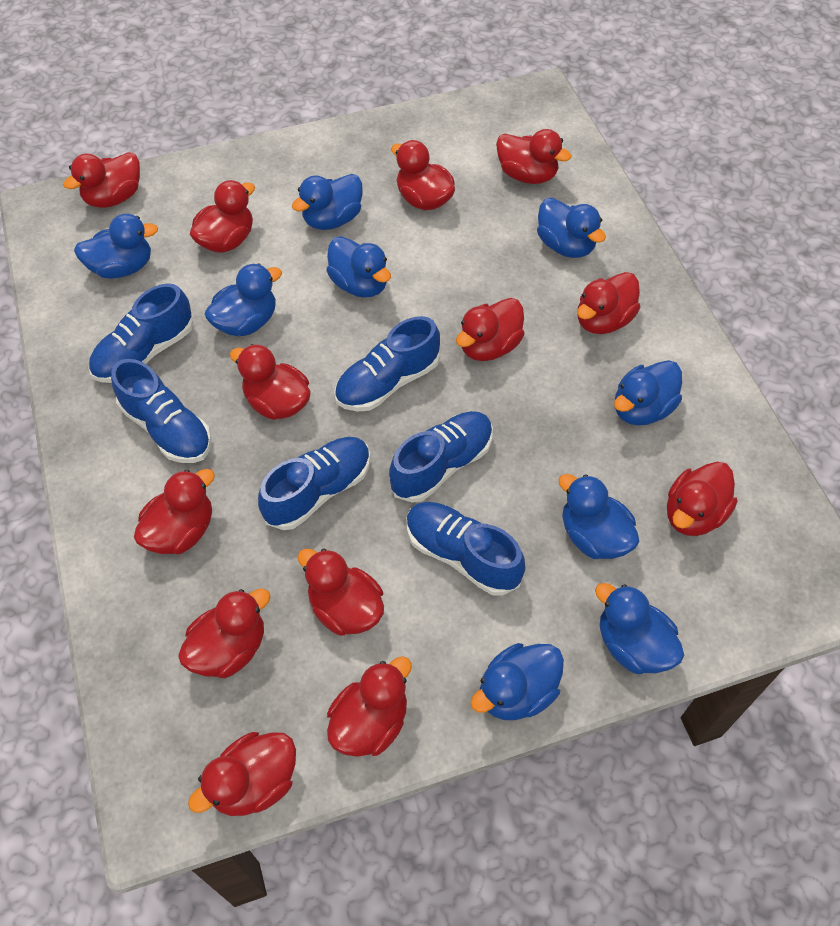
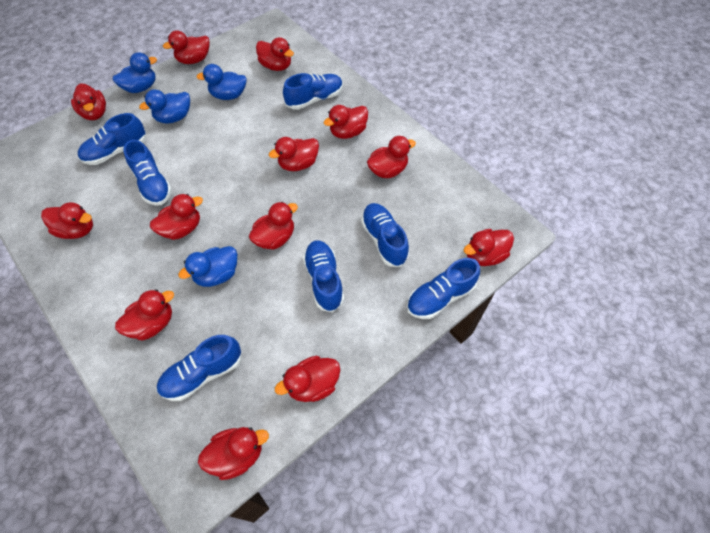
blue duck: 9 -> 4
blue shoe: 6 -> 7

